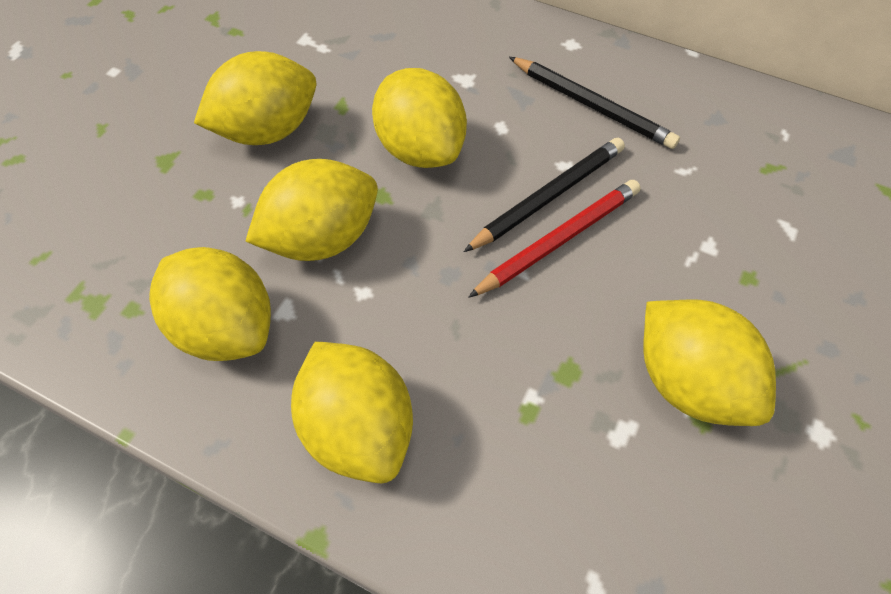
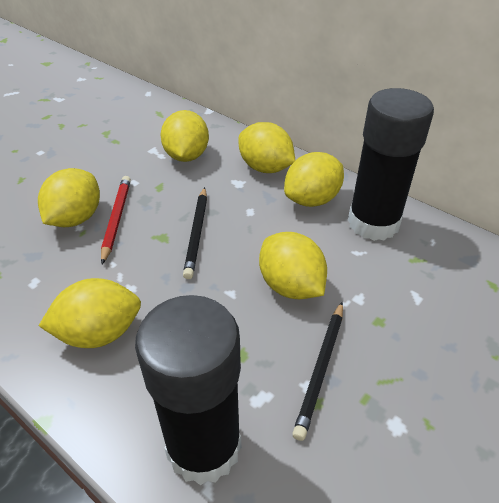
black glue stick: 0 -> 2

